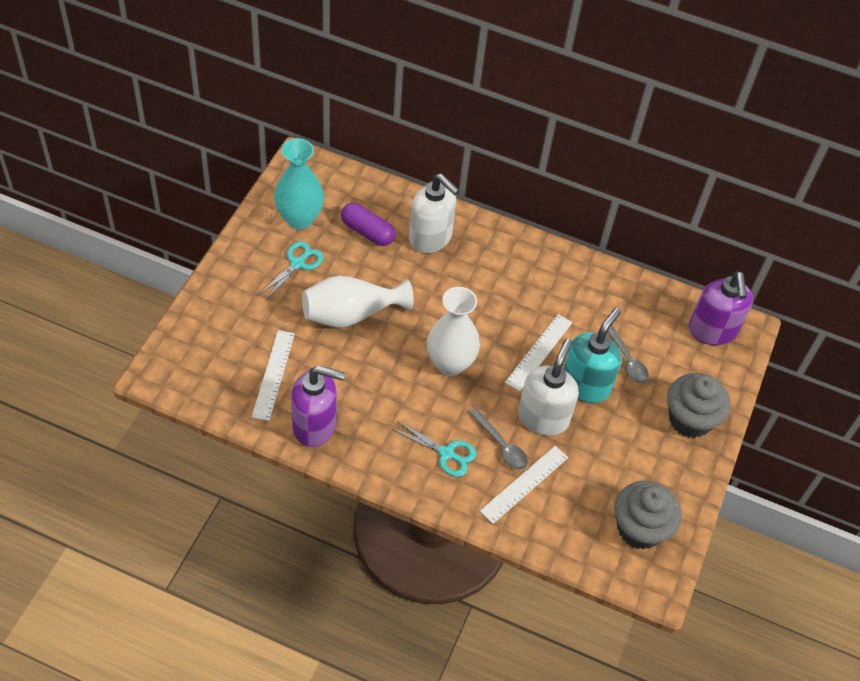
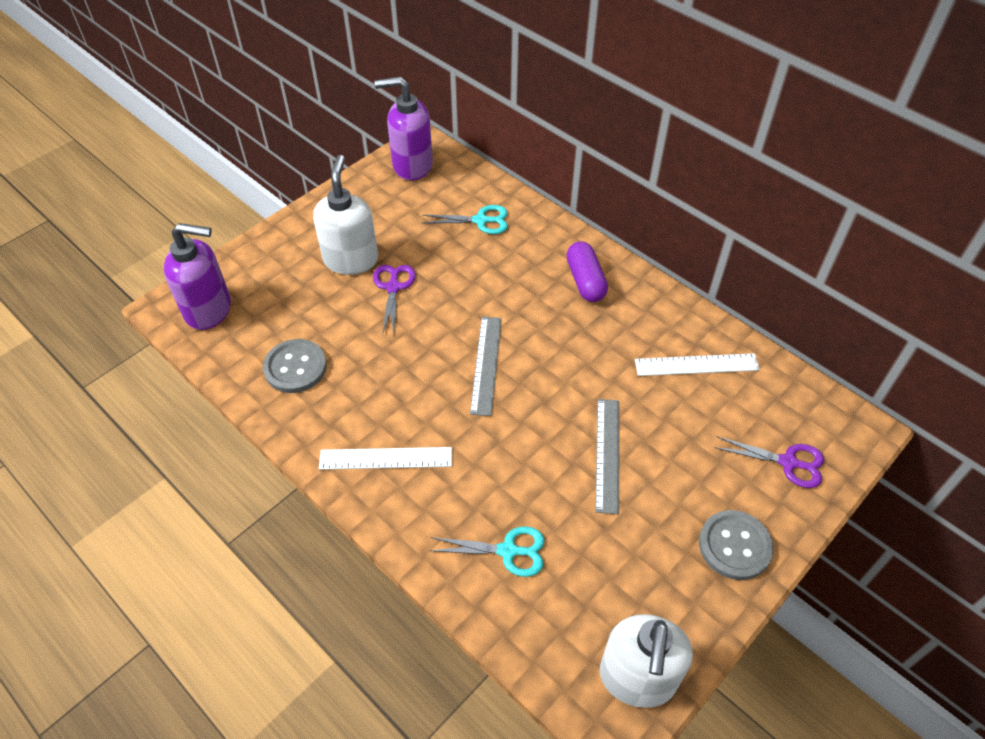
grey button: 0 -> 2
grey cupcake: 2 -> 0
grey ruler: 0 -> 2
grey spoon: 2 -> 0
purple scissors: 0 -> 2
turquoise soap dispenser: 1 -> 0
turquoise vase: 1 -> 0
white ruler: 3 -> 2
white vase: 2 -> 0

